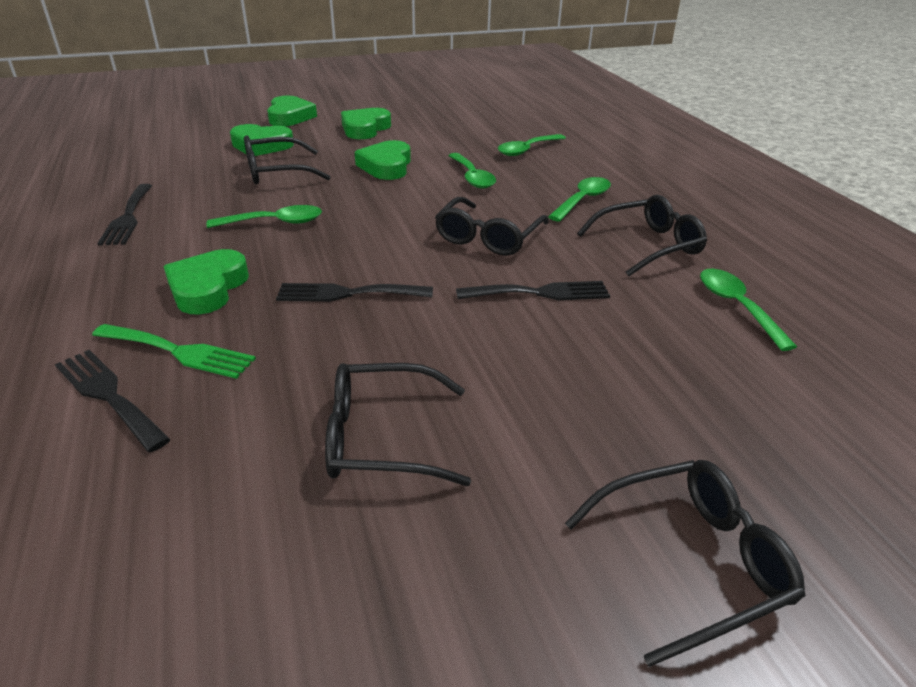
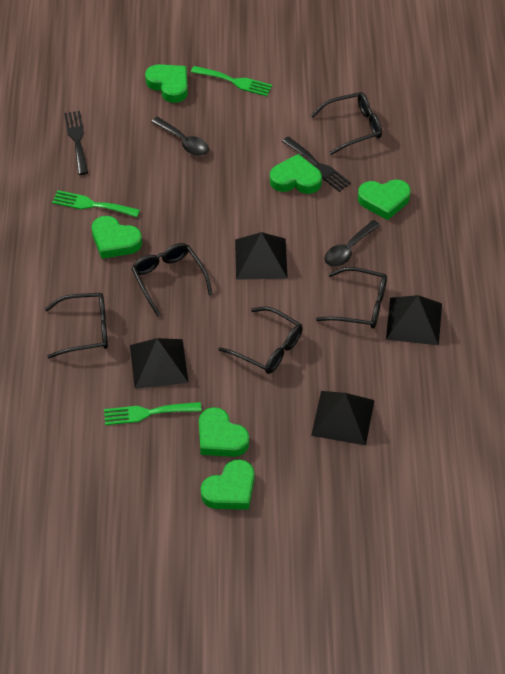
black fork: 4 -> 2
black pyramid: 0 -> 4
black spoon: 0 -> 2
green fork: 1 -> 3
green heart: 5 -> 6
green spoon: 5 -> 0

